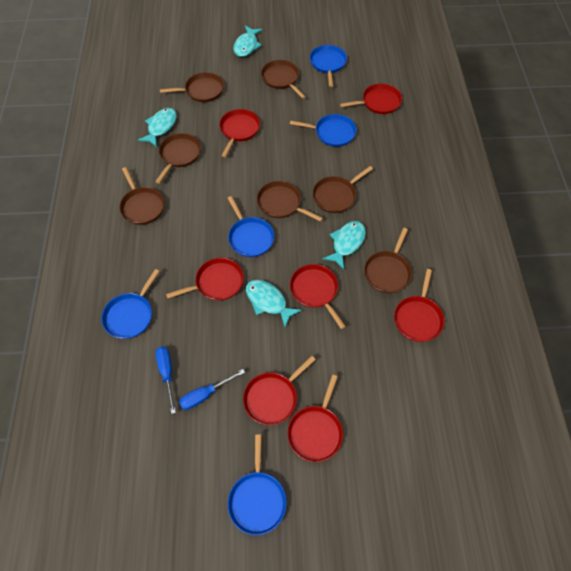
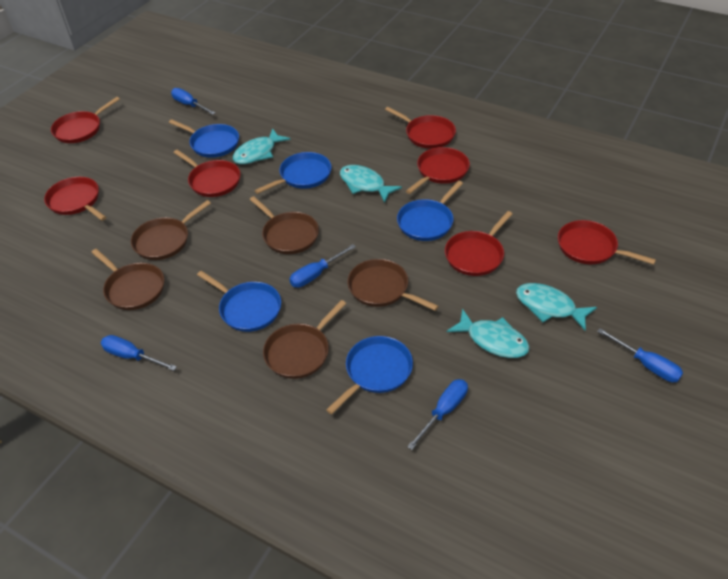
blue screwdriver: 2 -> 5
brown pan: 7 -> 5

